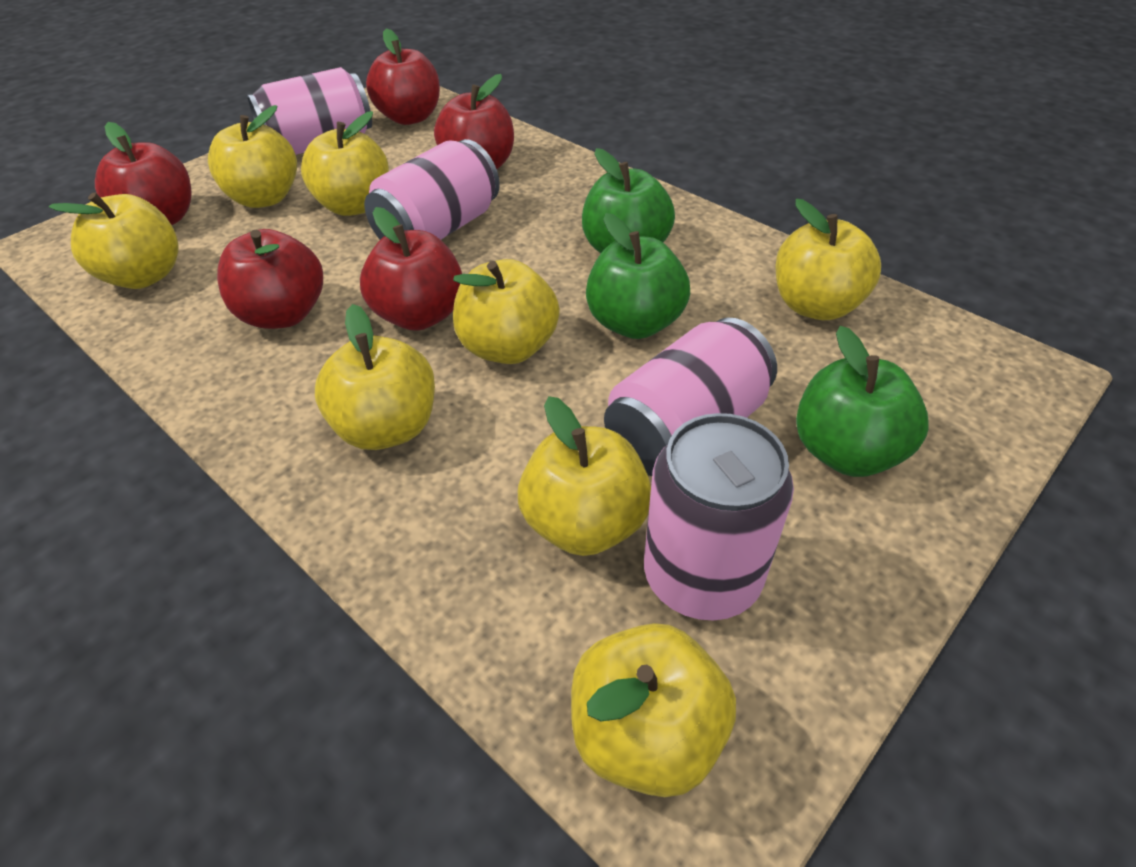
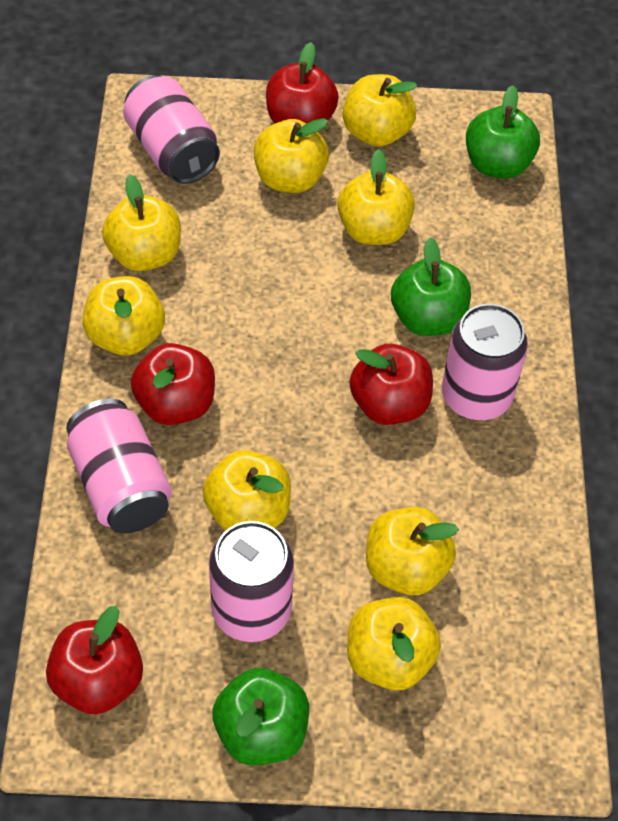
red apple: 5 -> 4

